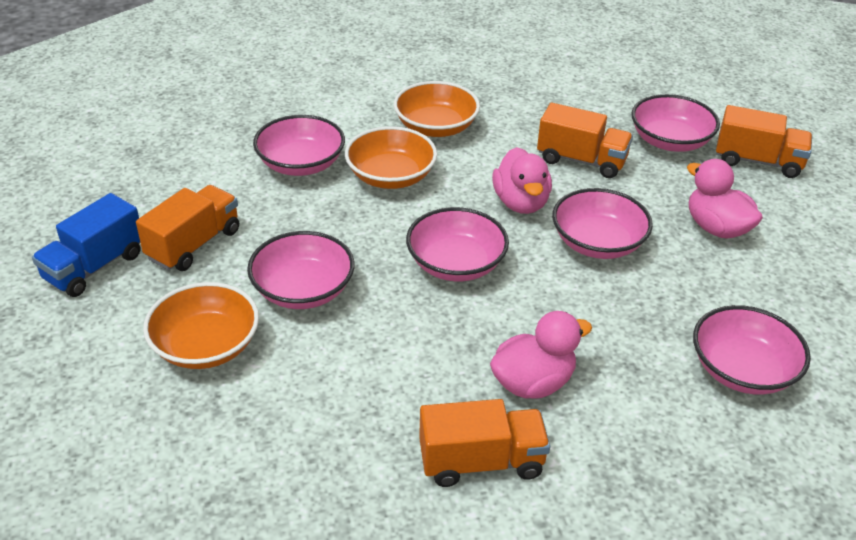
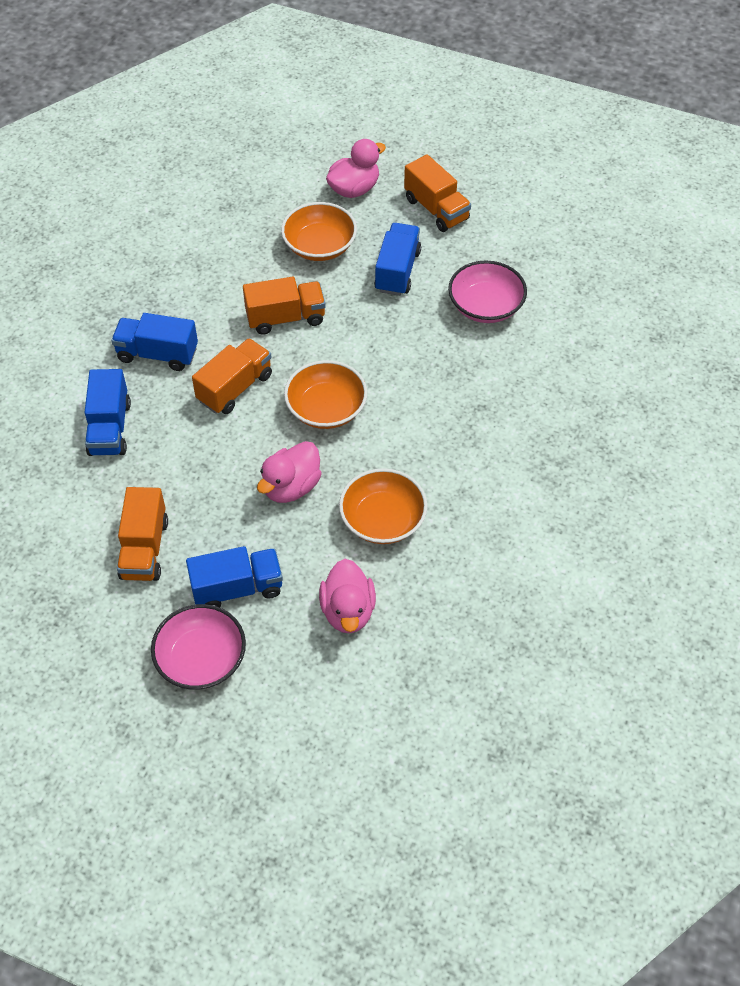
blue truck: 1 -> 4
pink bowl: 6 -> 2

